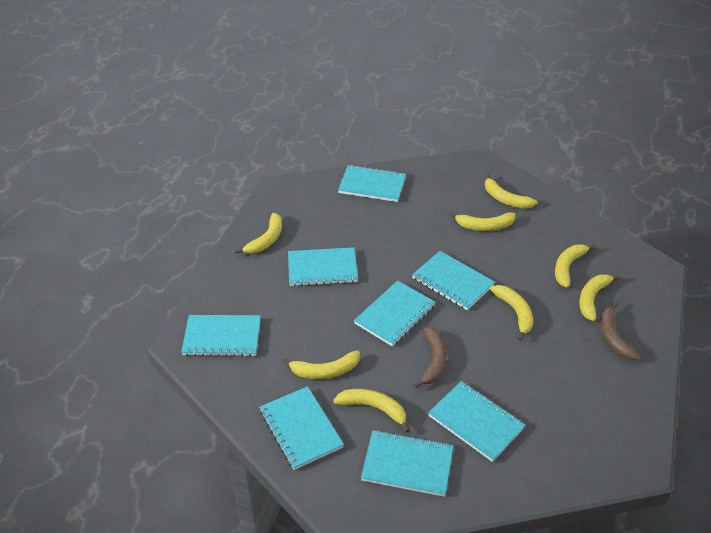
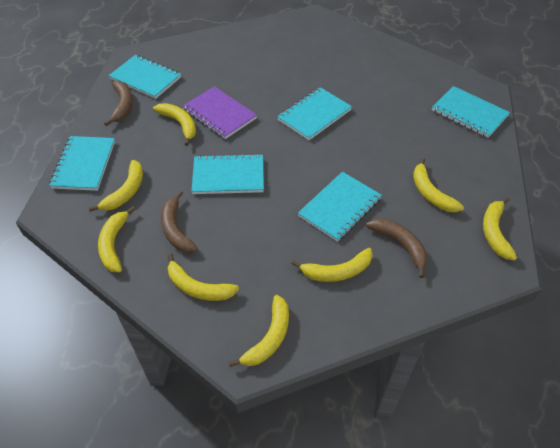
brown banana: 2 -> 3
purple notebook: 0 -> 1
turquoise notebook: 8 -> 6

